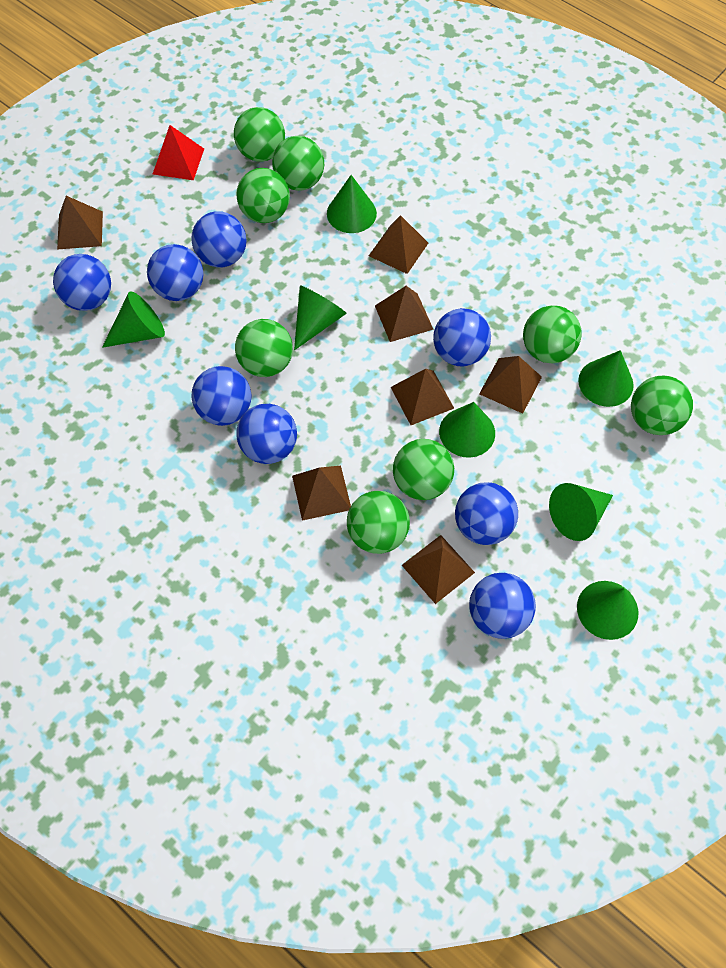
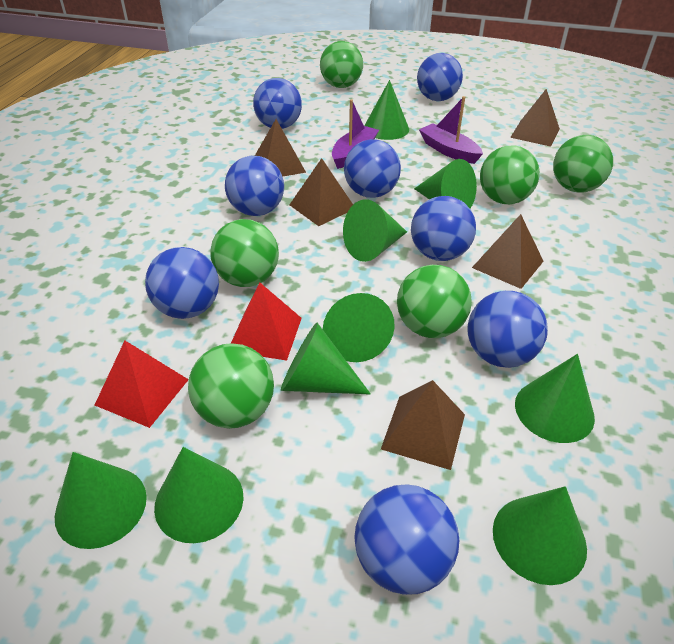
brown pyramid: 7 -> 5
green ball: 8 -> 6
green cone: 7 -> 9
purple boat: 0 -> 2
red pyramid: 1 -> 2

